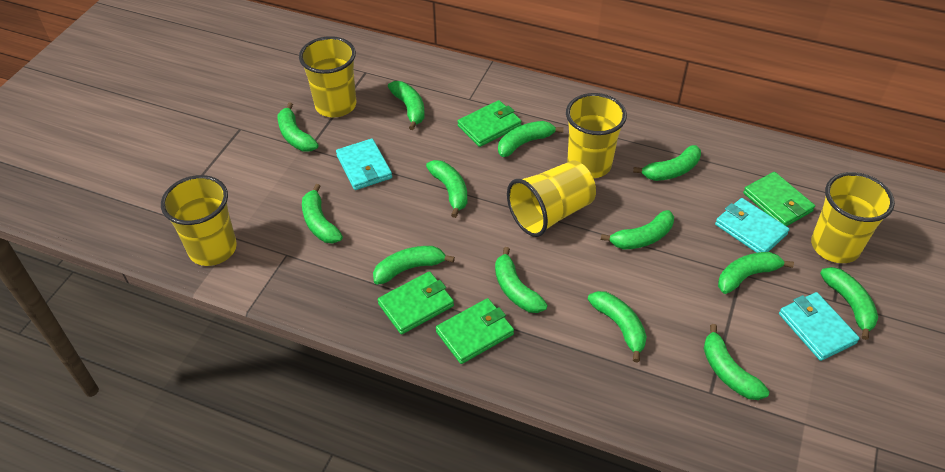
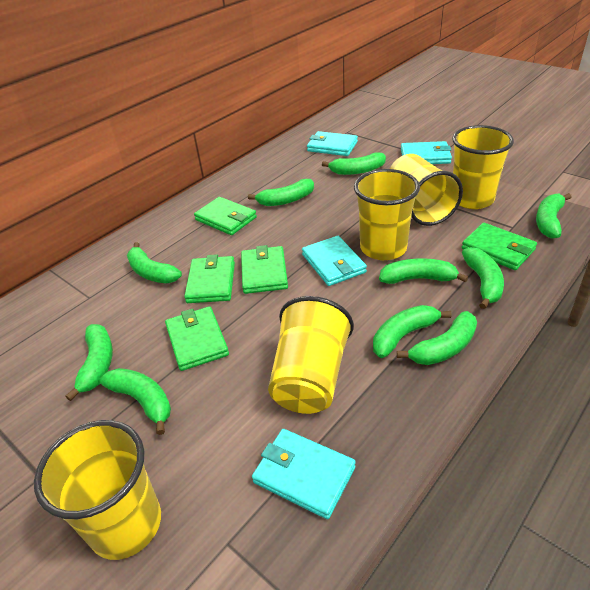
green banana: 13 -> 10
green wallet: 4 -> 5
turquoise wallet: 3 -> 4

